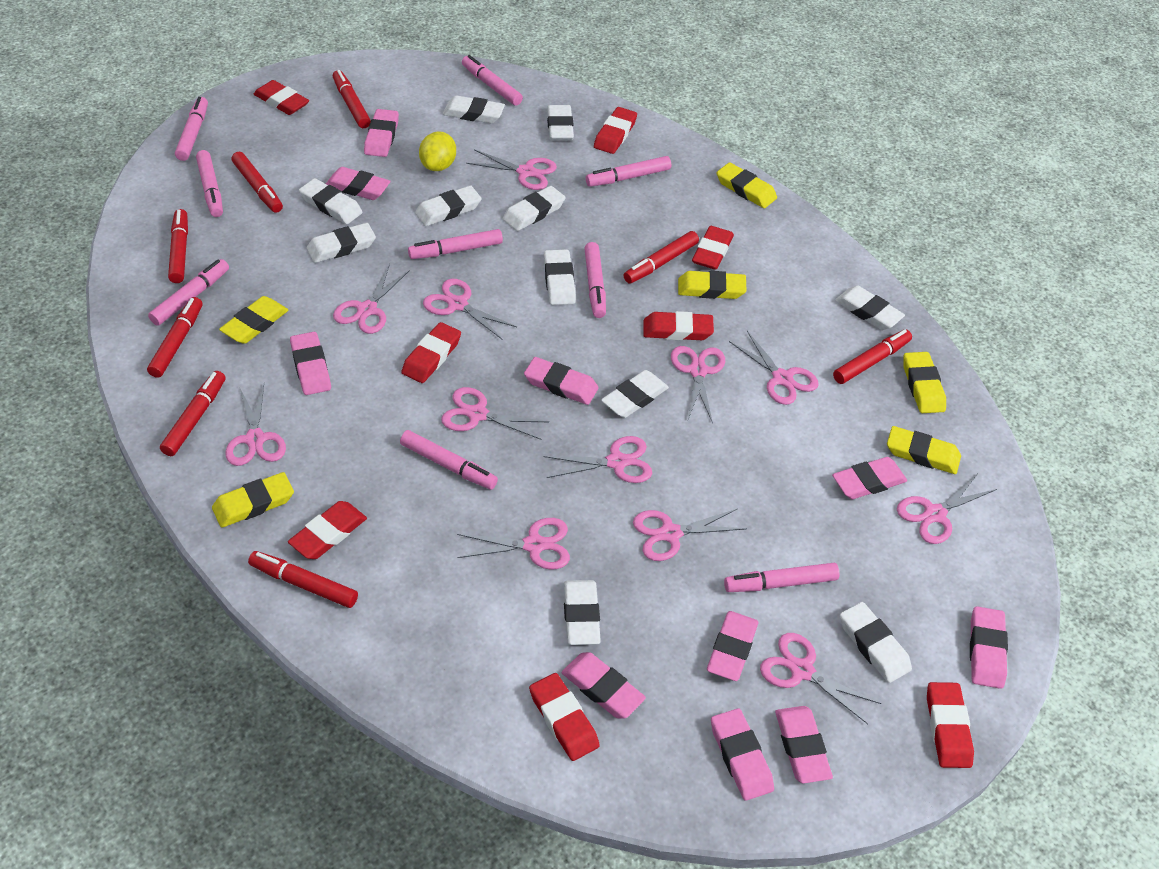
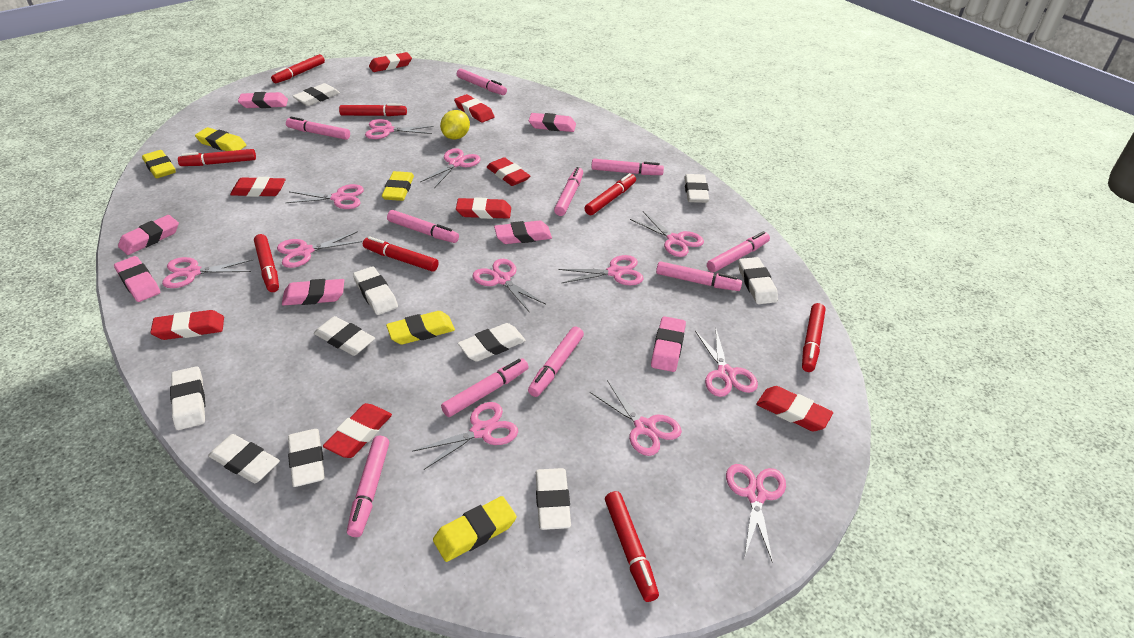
pink eraser: 10 -> 7
pink marker: 9 -> 10
white eraser: 11 -> 10
yellow eraser: 6 -> 5

